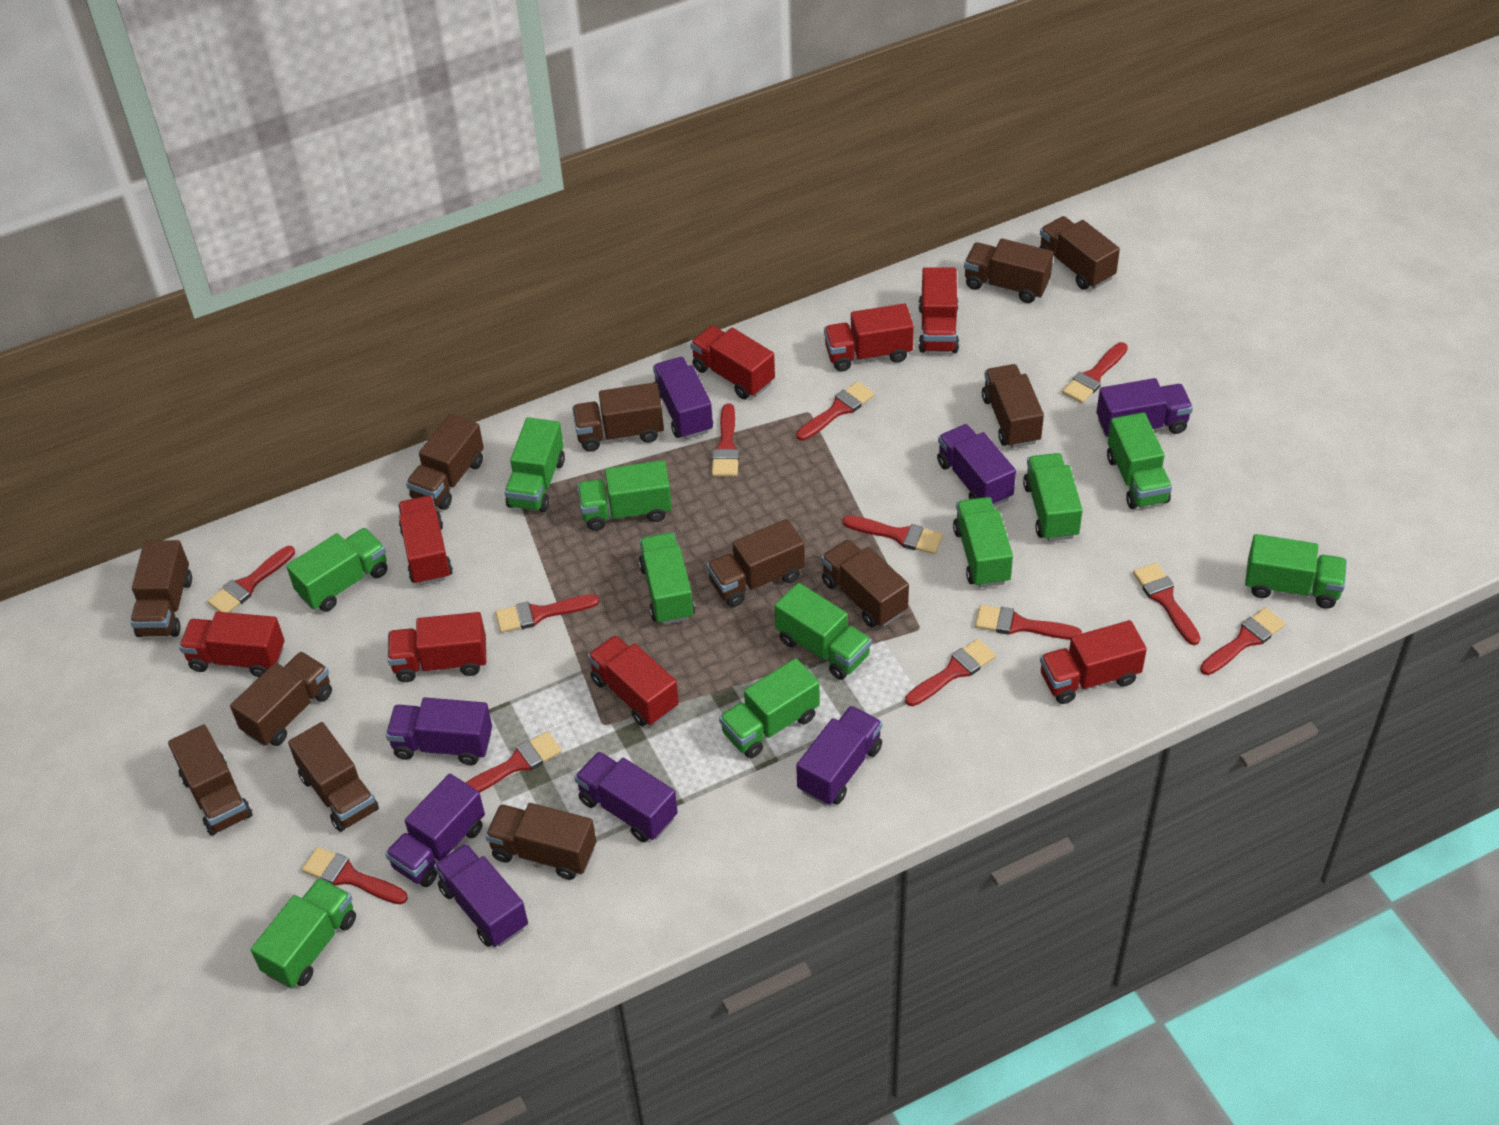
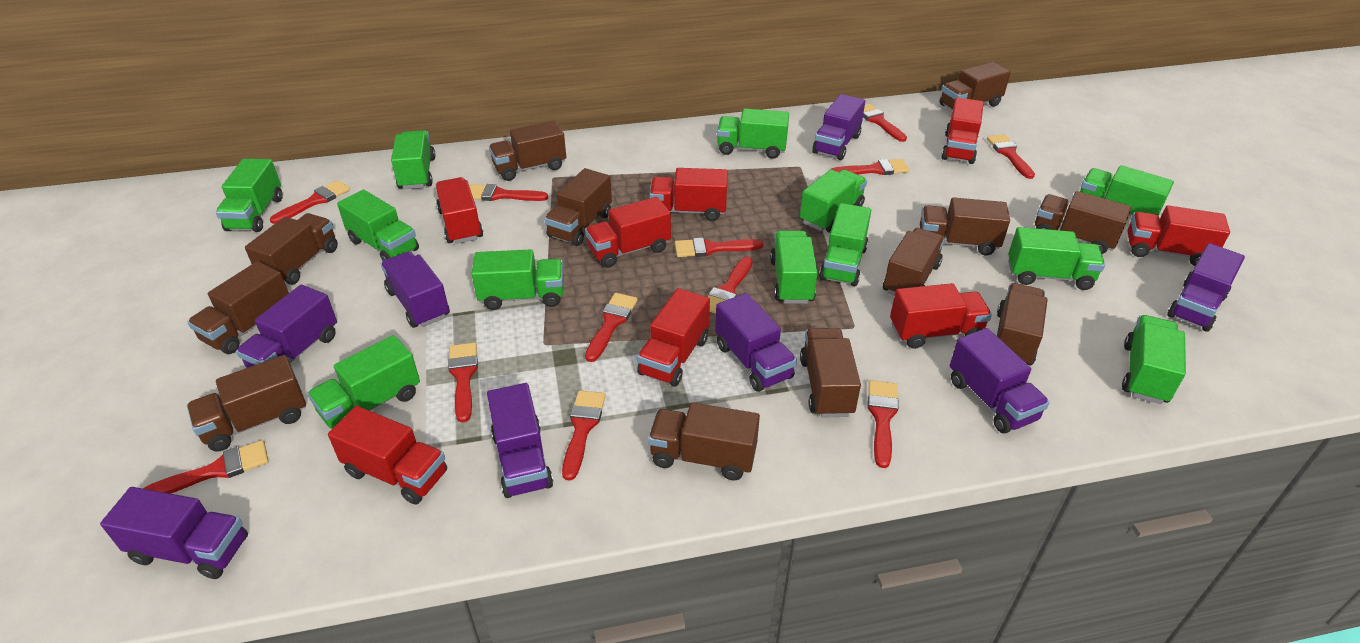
green truck: 11 -> 12

